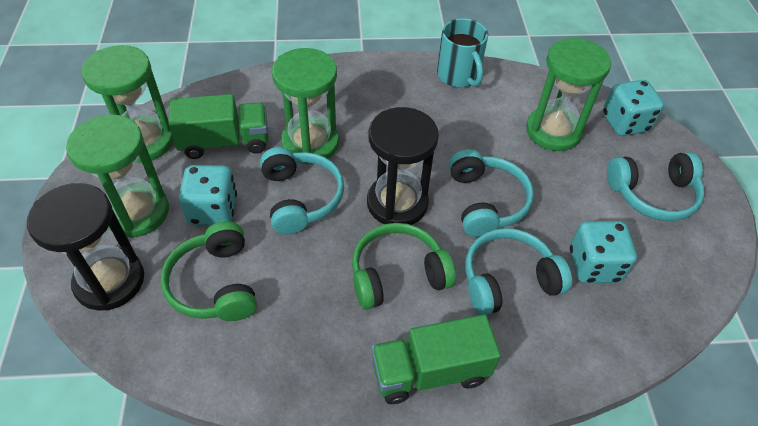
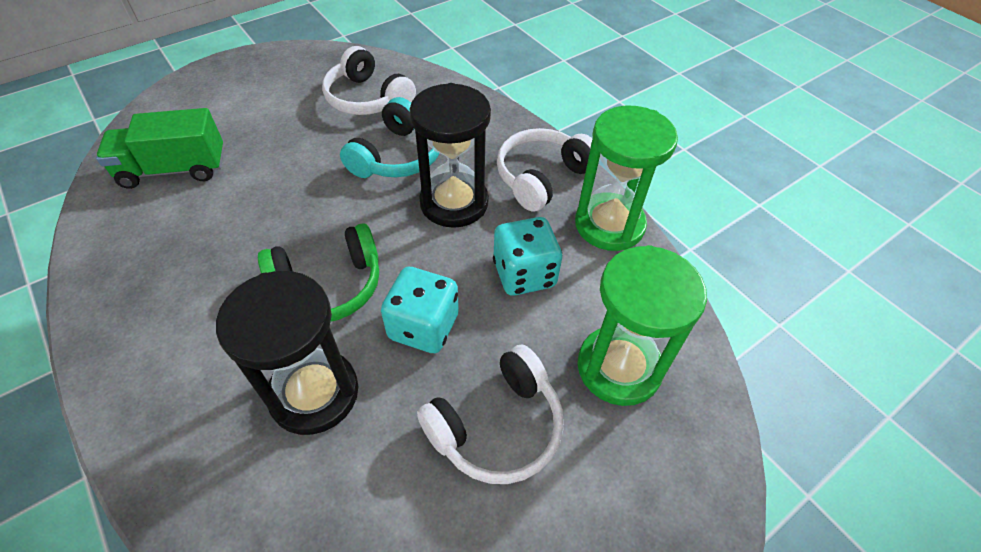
green headphones: 2 -> 1
green hourglass: 4 -> 2
green truck: 2 -> 1
turquoise dice: 3 -> 2
turquoise headphones: 4 -> 1
turquoise mug: 1 -> 0
white headphones: 0 -> 3

